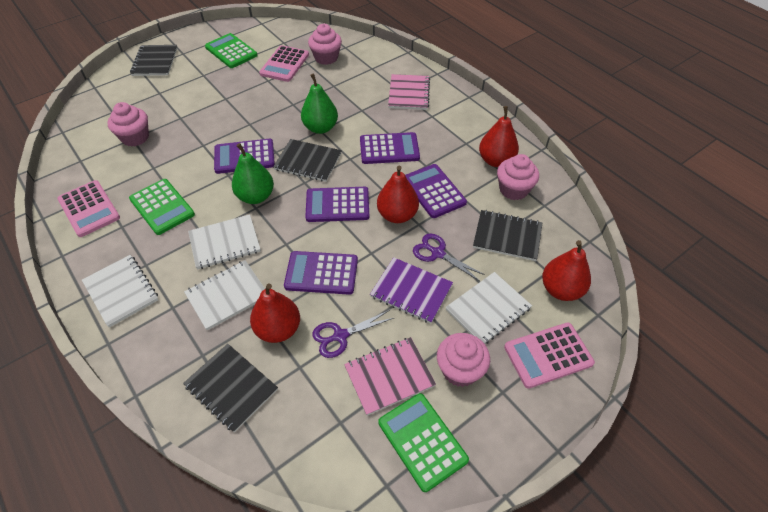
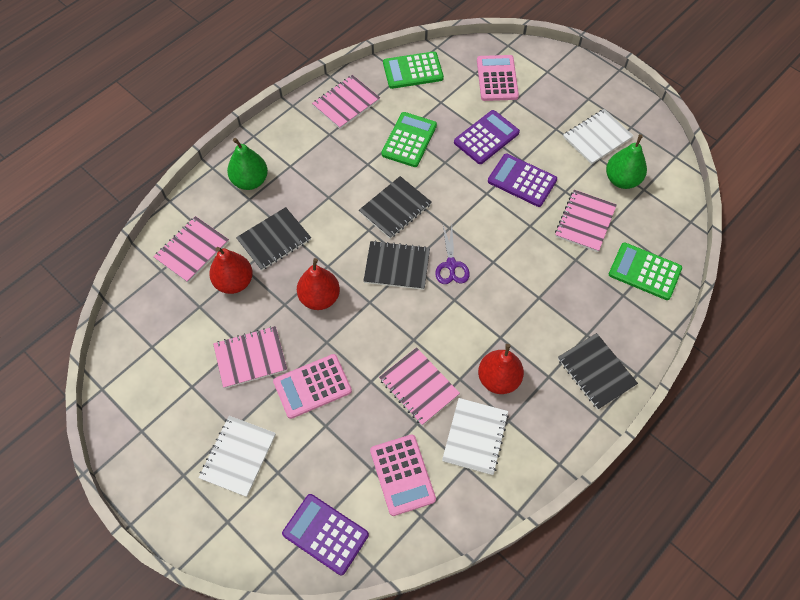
pink cupcake: 4 -> 0
pink notebook: 2 -> 5
purple calculator: 5 -> 3
purple notebook: 1 -> 0
purple scissors: 2 -> 1
red pear: 4 -> 3
white notebook: 4 -> 3

